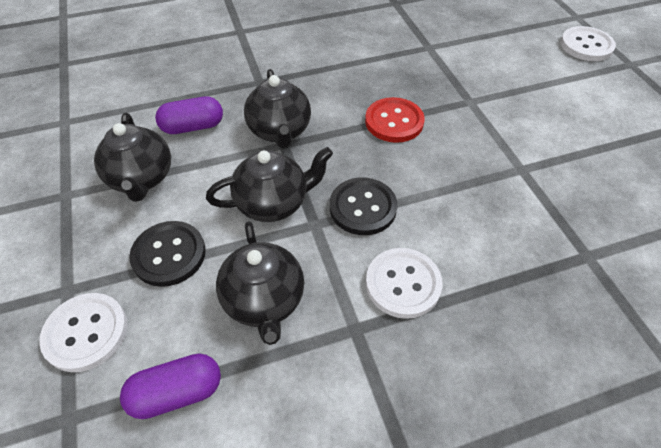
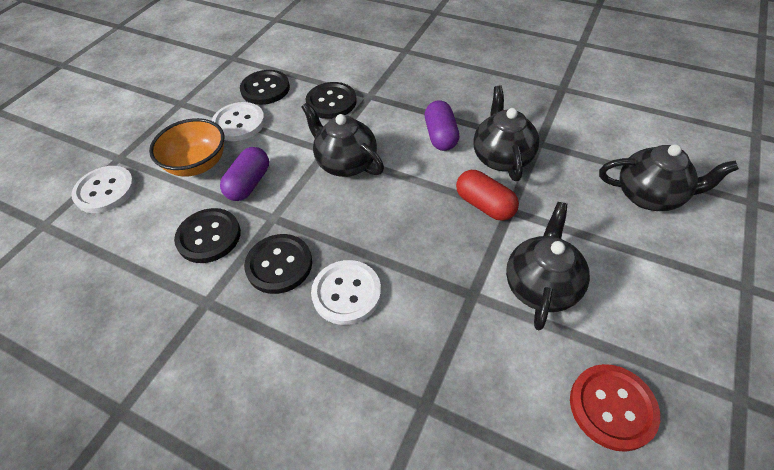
black button: 2 -> 4
orange bowl: 0 -> 1
red capsule: 0 -> 1

